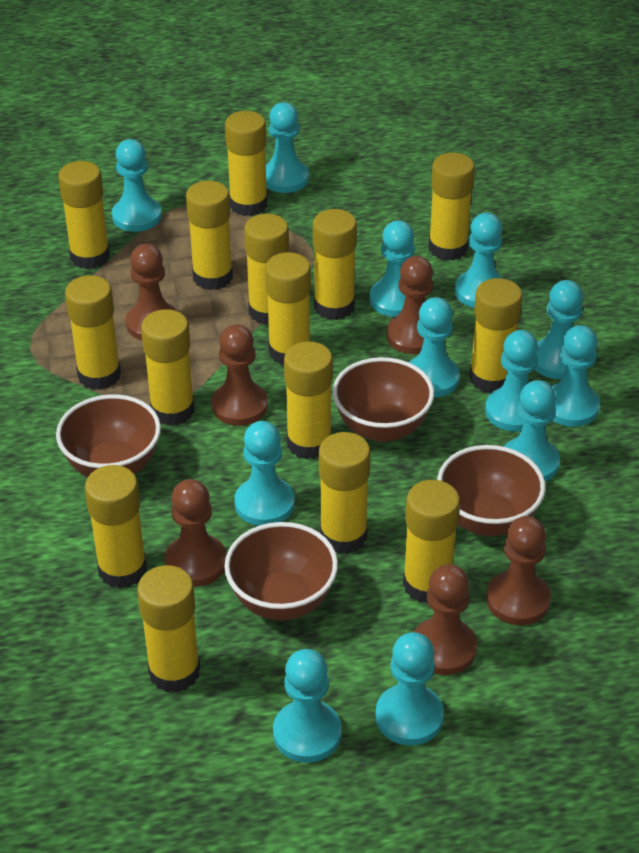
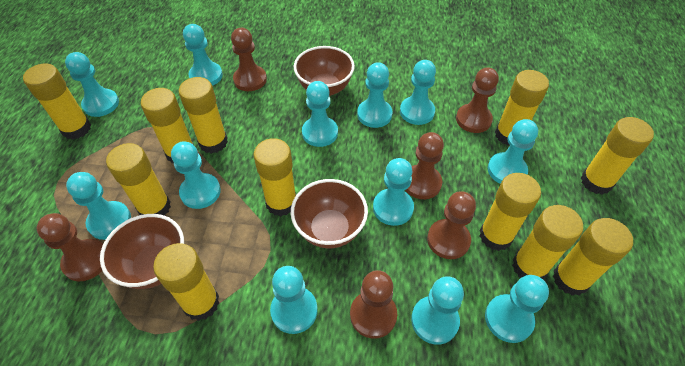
brown bowl: 4 -> 3
yellow glue stick: 15 -> 11

